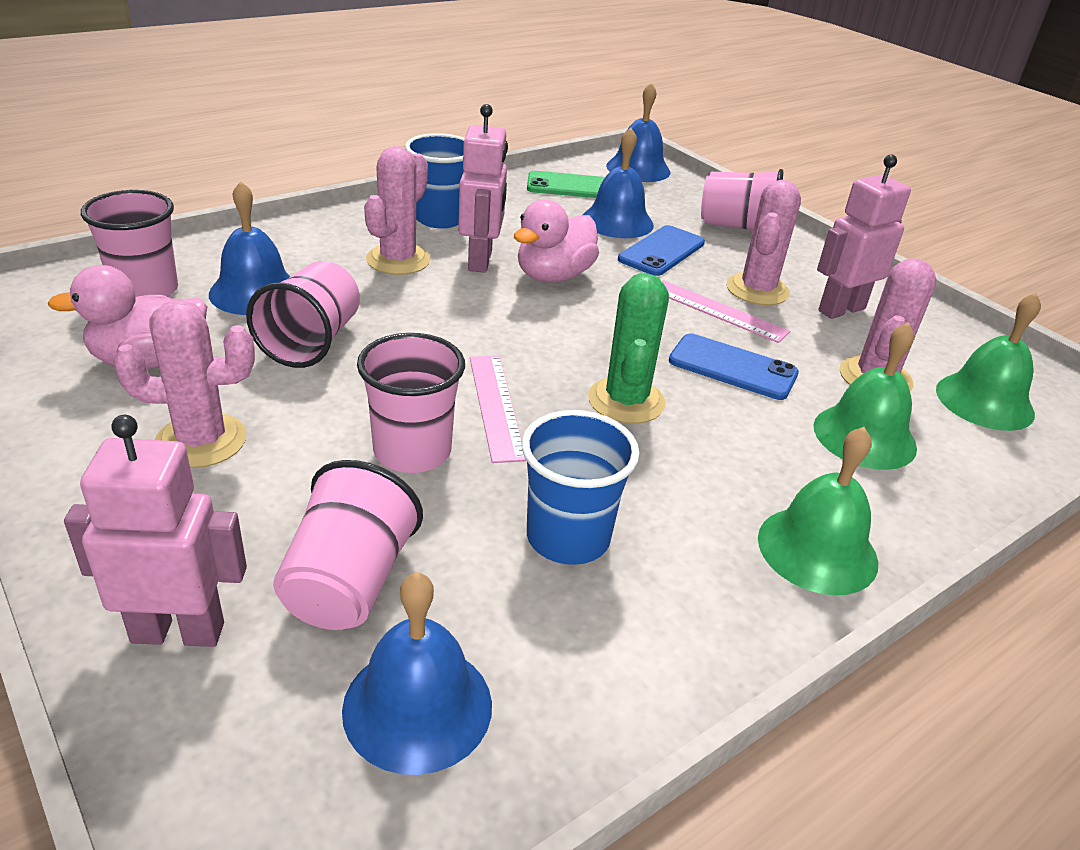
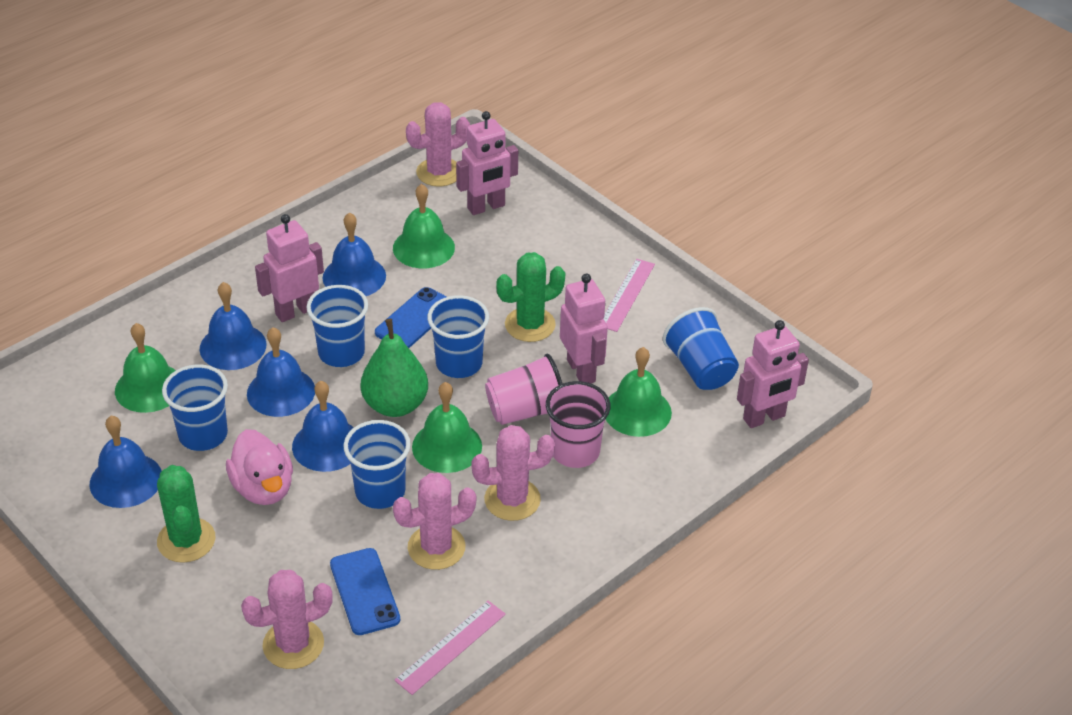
blue bell: 4 -> 5
blue cup: 2 -> 5
green bell: 3 -> 4
green cactus: 1 -> 2
green pear: 0 -> 1
green phone: 1 -> 0
pink cup: 5 -> 2
pink duck: 2 -> 1
pink robot: 3 -> 4

